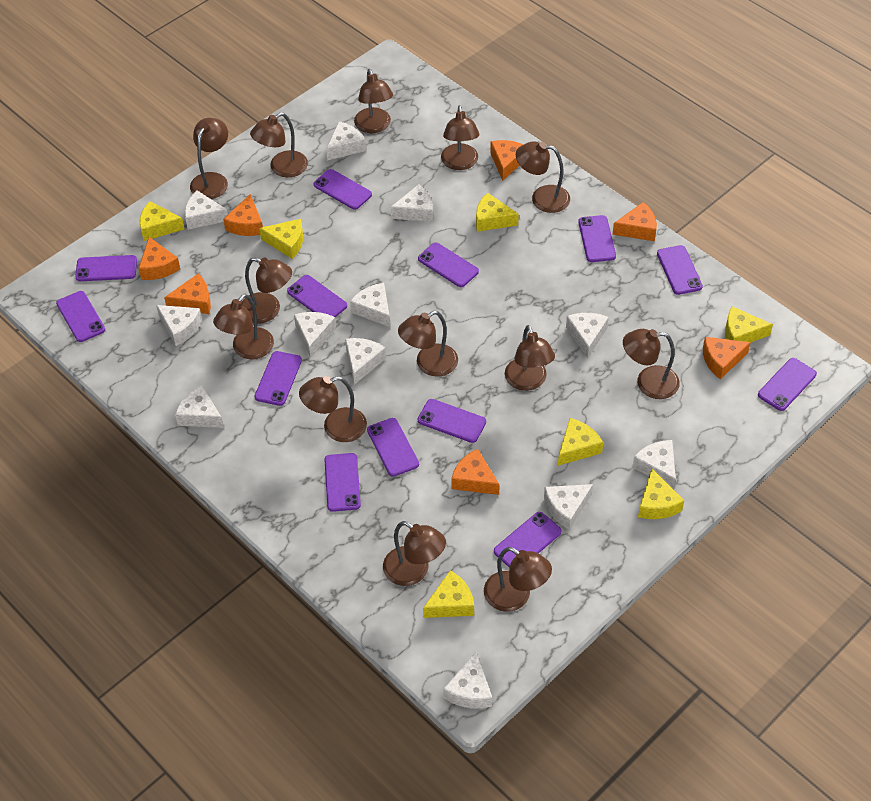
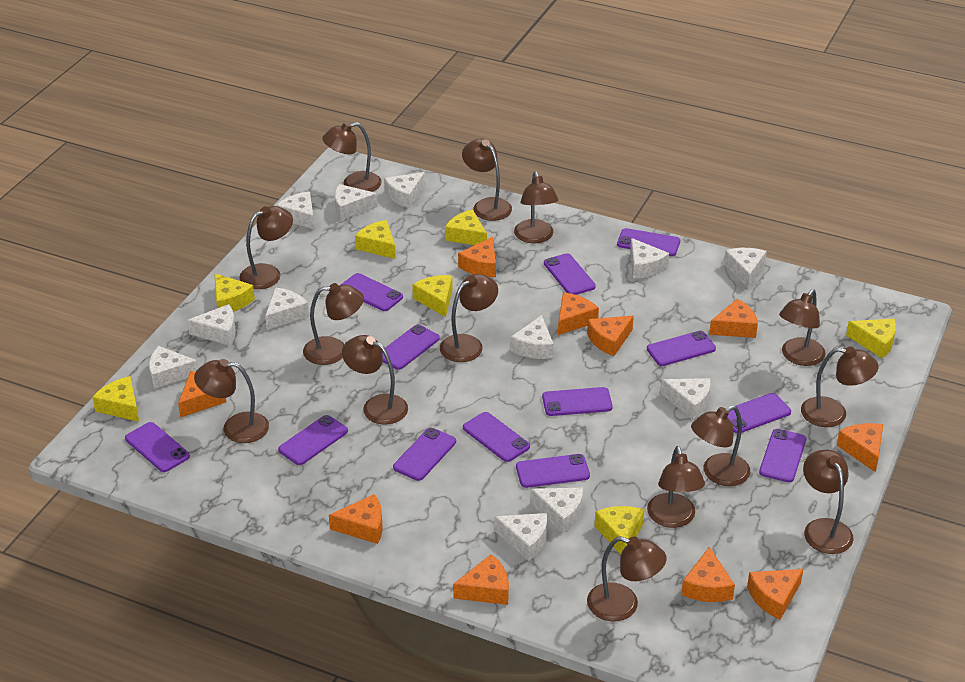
brown lamp: 13 -> 14
orange cheese: 7 -> 10

